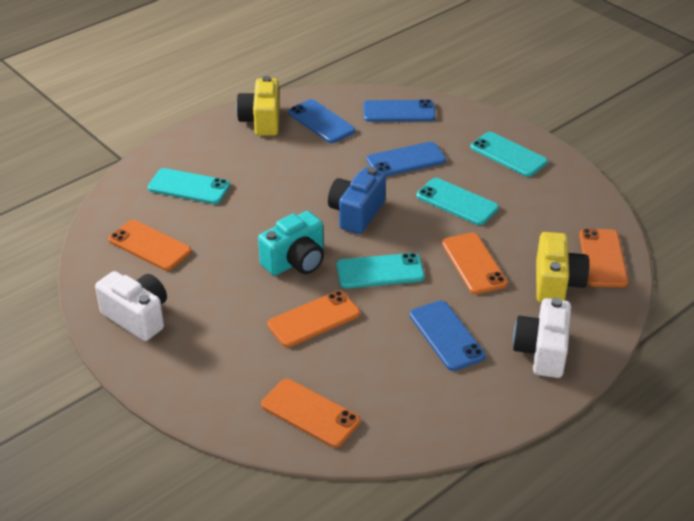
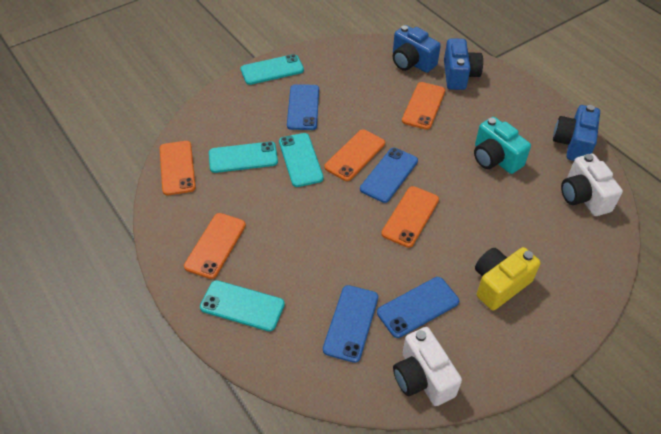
blue camera: 1 -> 3
yellow camera: 2 -> 1

